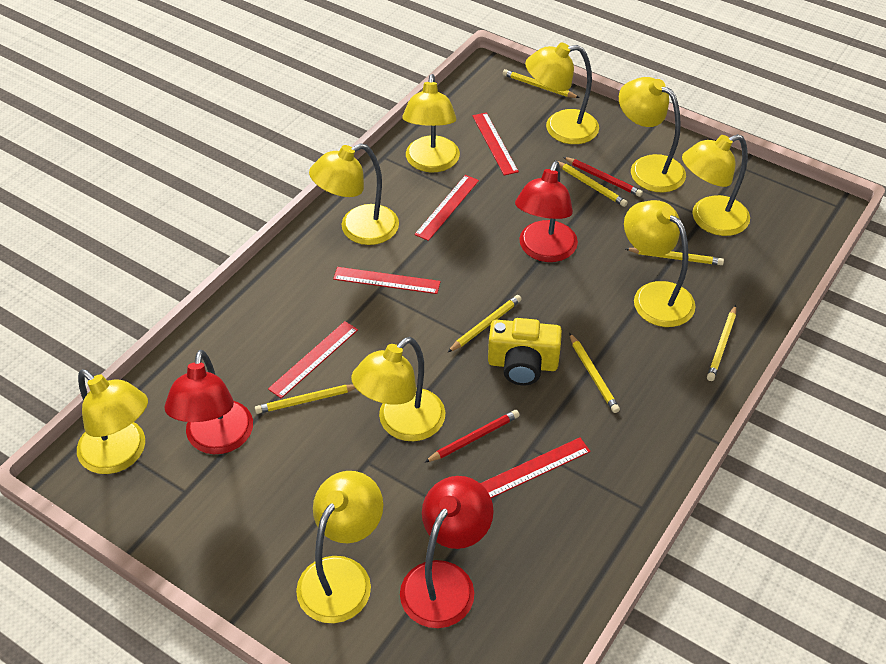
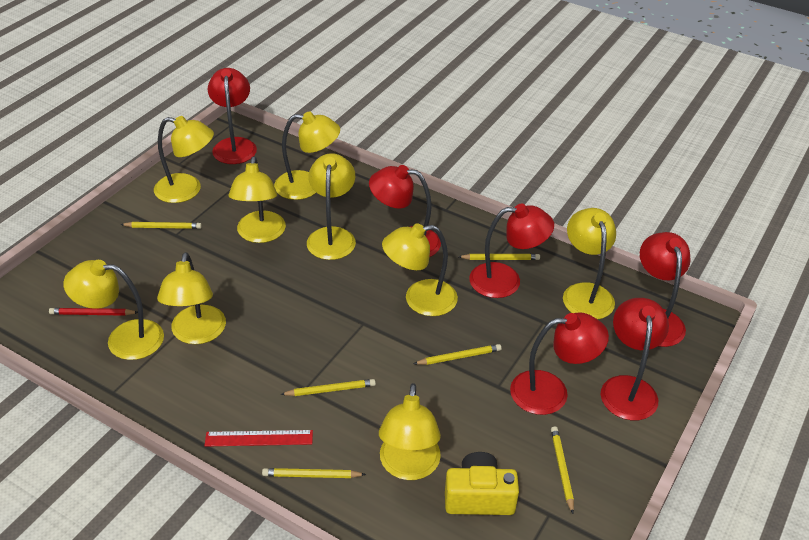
red lamp: 3 -> 6
red pencil: 2 -> 1
red ruler: 5 -> 1
yellow pencil: 7 -> 6

